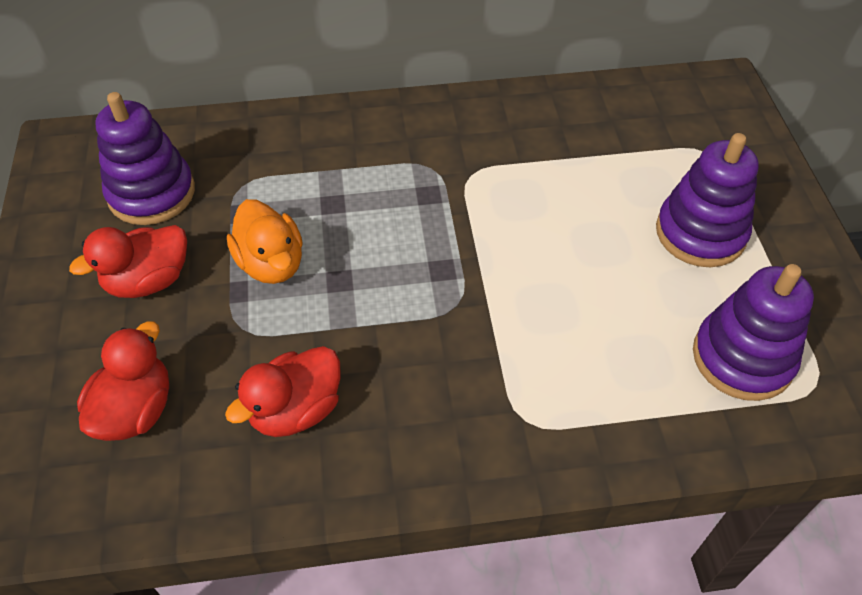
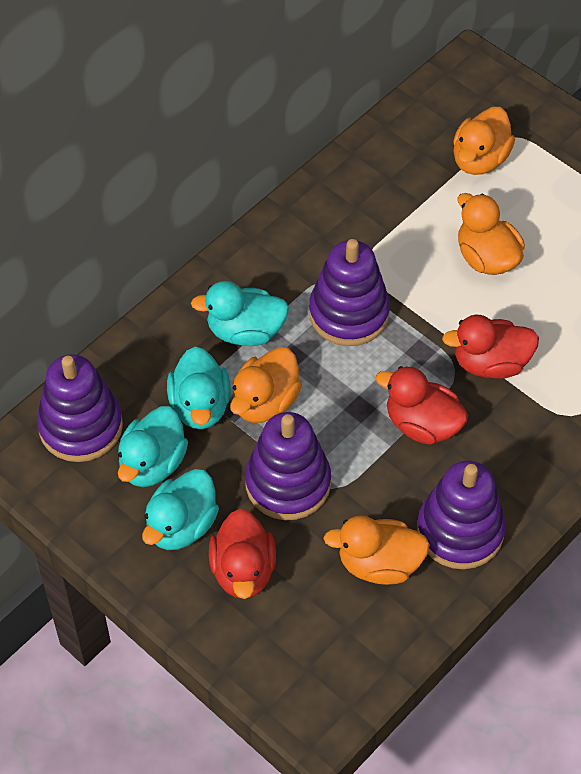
orange duck: 1 -> 4
purple stacking toy: 3 -> 4
turquoise duck: 0 -> 4

